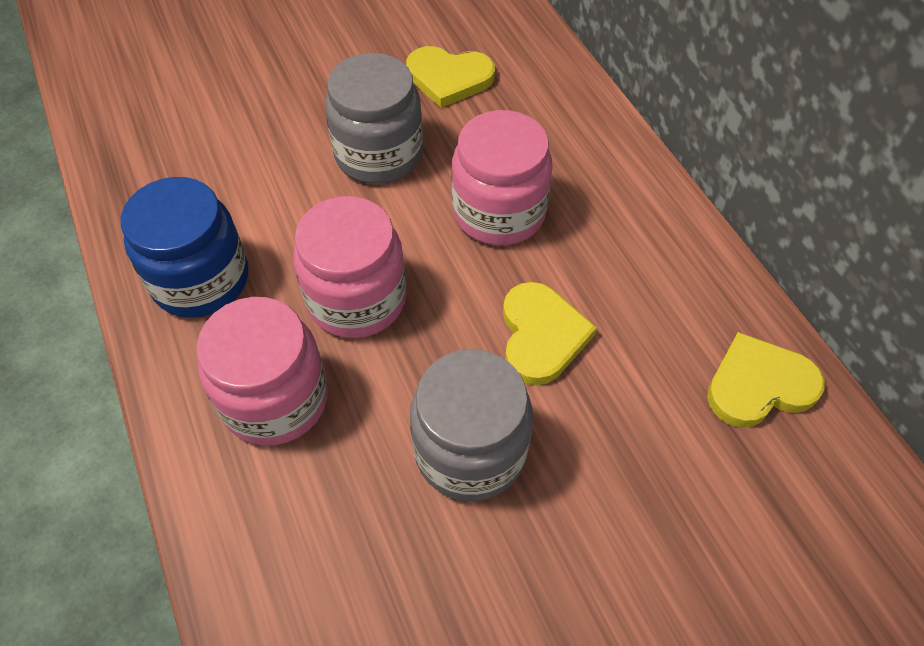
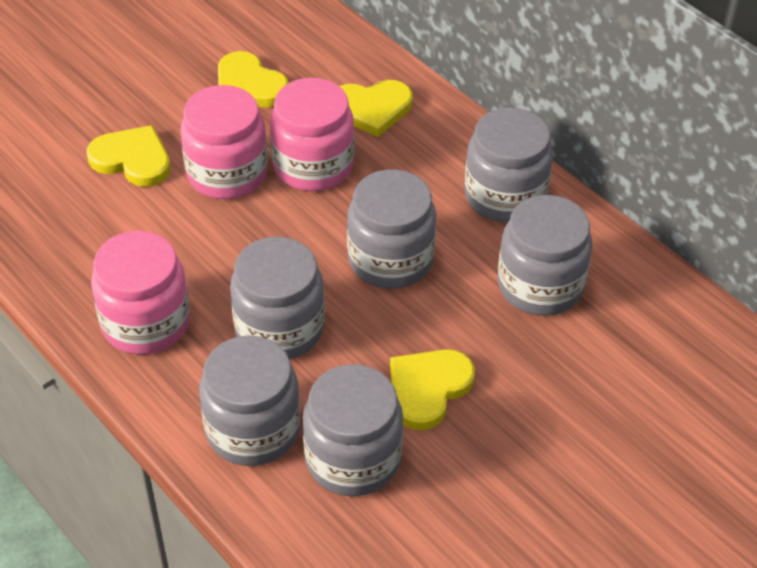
blue jar: 1 -> 0
grey jar: 2 -> 6
yellow heart: 3 -> 4

